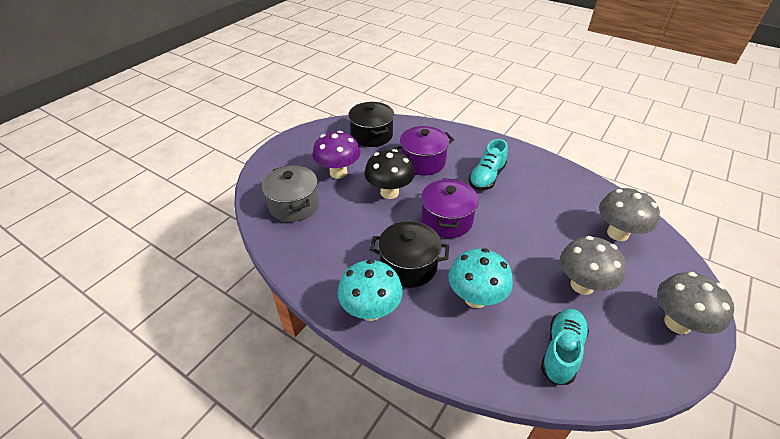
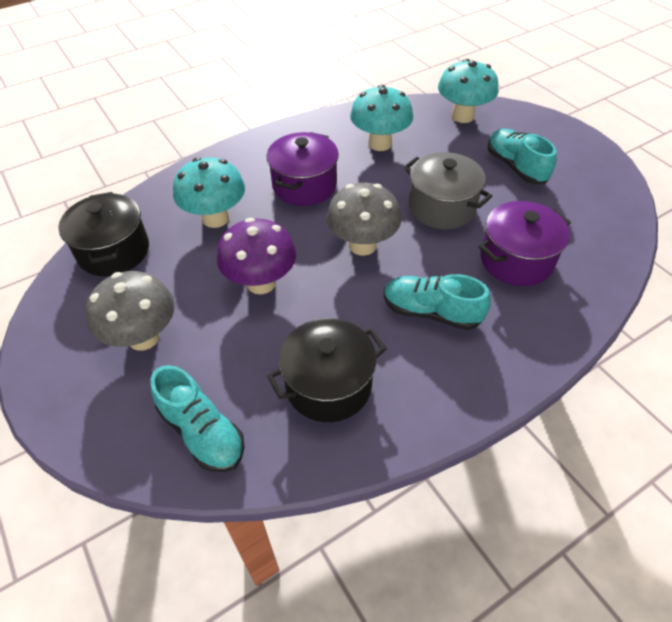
black mushroom: 1 -> 0
grey mushroom: 3 -> 2
turquoise mushroom: 2 -> 3
turquoise shoe: 2 -> 3

